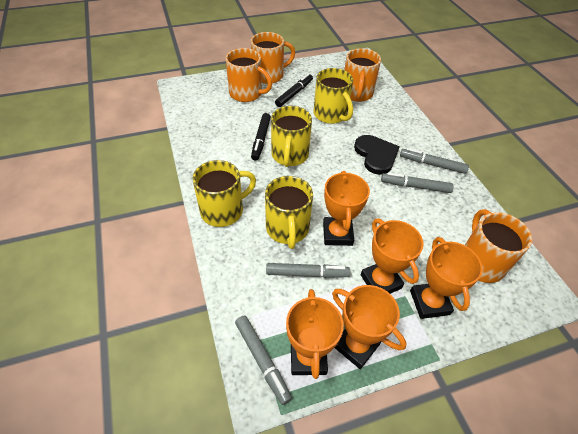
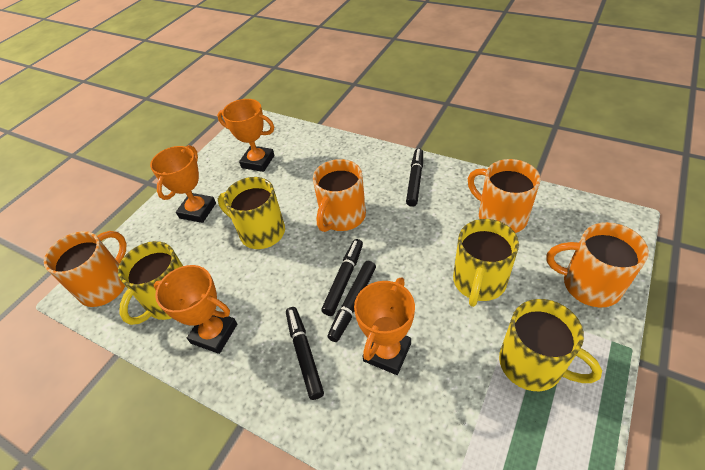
black heart: 1 -> 0
black marker: 2 -> 4
grey marker: 4 -> 0
orange trophy: 5 -> 4

